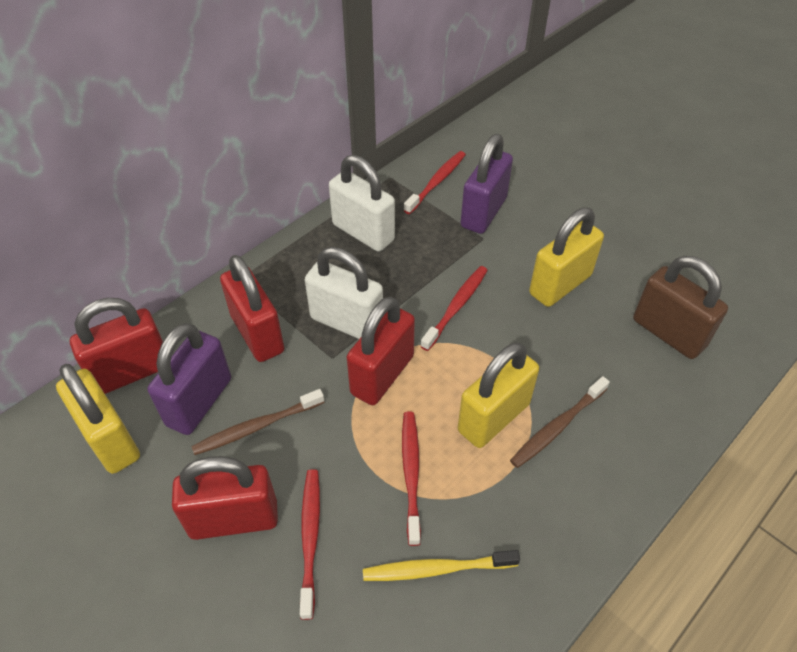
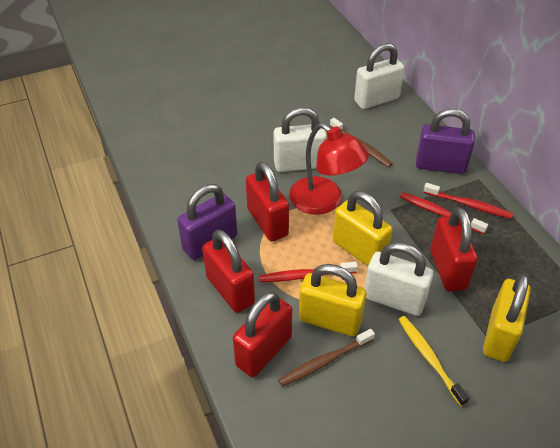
brown padlock: 1 -> 0
red lamp: 0 -> 1
red toothbrush: 4 -> 3
white padlock: 2 -> 3

